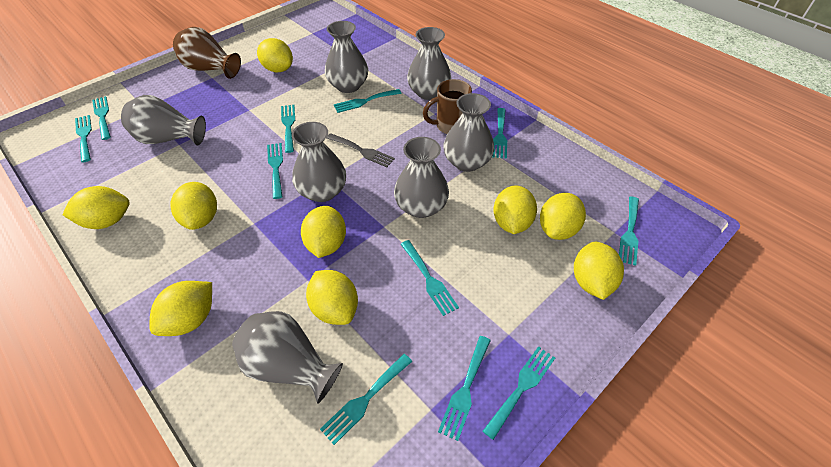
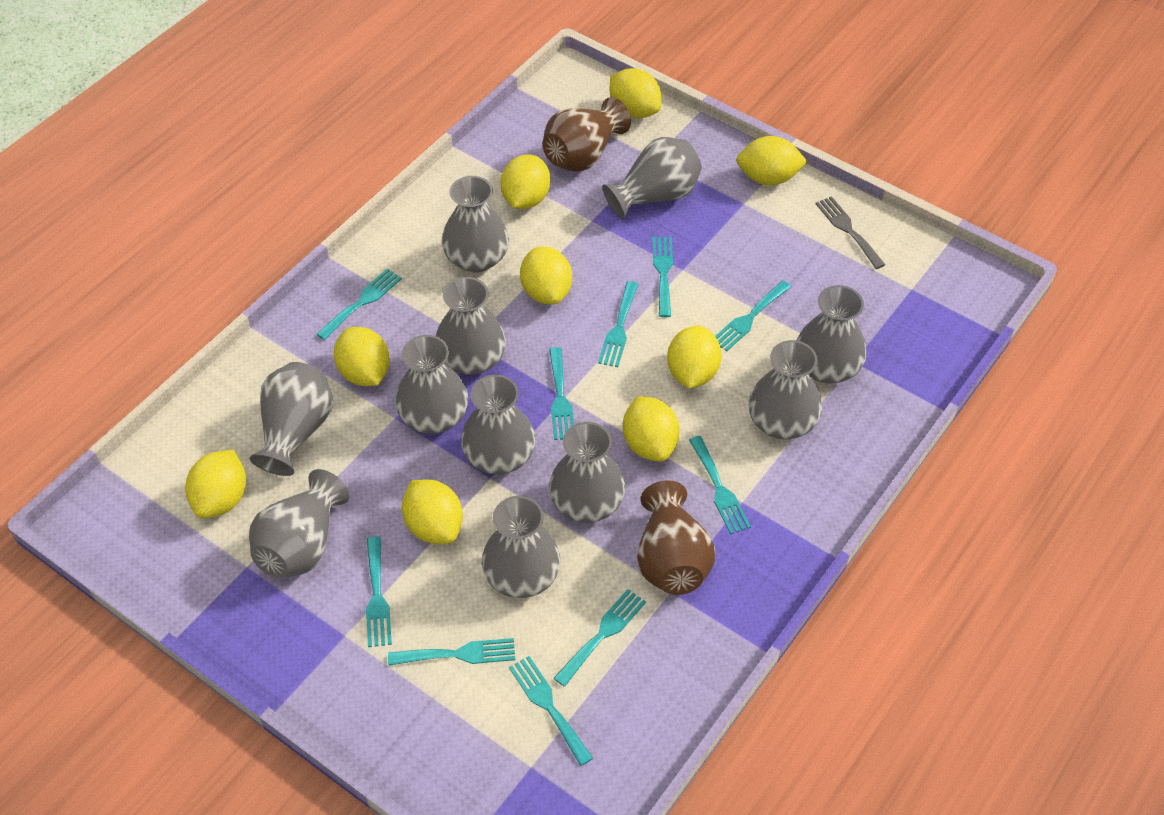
brown mug: 1 -> 0
brown vase: 1 -> 2
grey vase: 7 -> 11
turquoise fork: 11 -> 10

